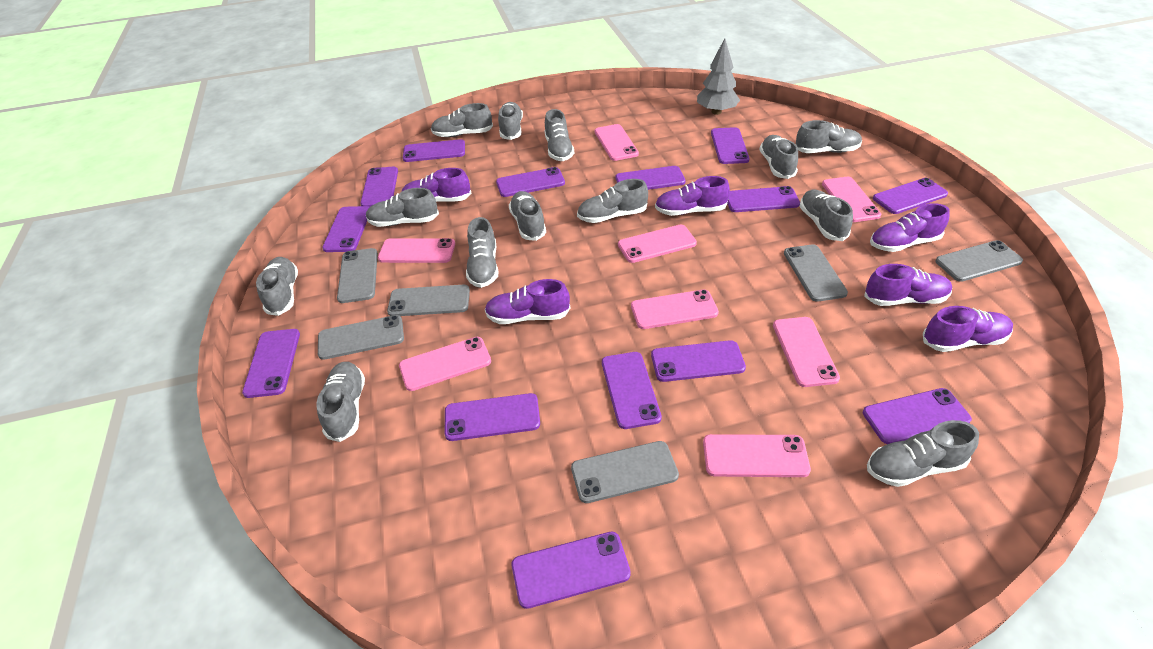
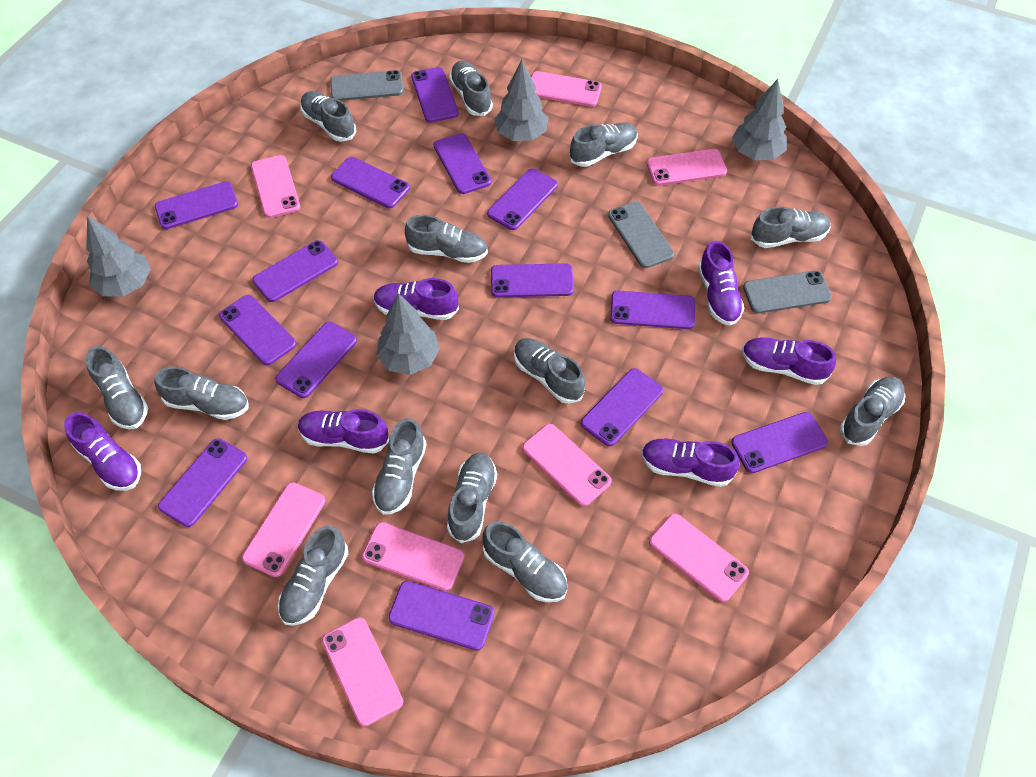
grey phone: 6 -> 3
grey tree: 1 -> 4

